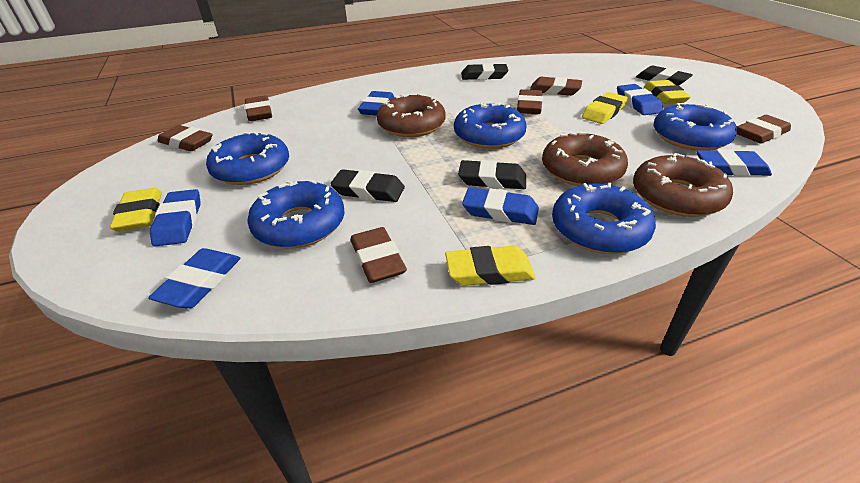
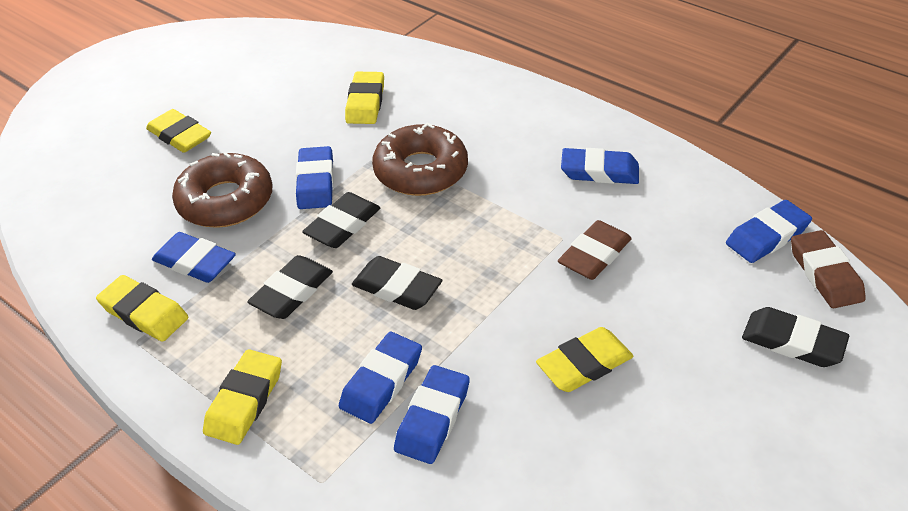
blue donut: 5 -> 0
brown donut: 3 -> 2
brown eraser: 6 -> 2
yellow eraser: 4 -> 5

